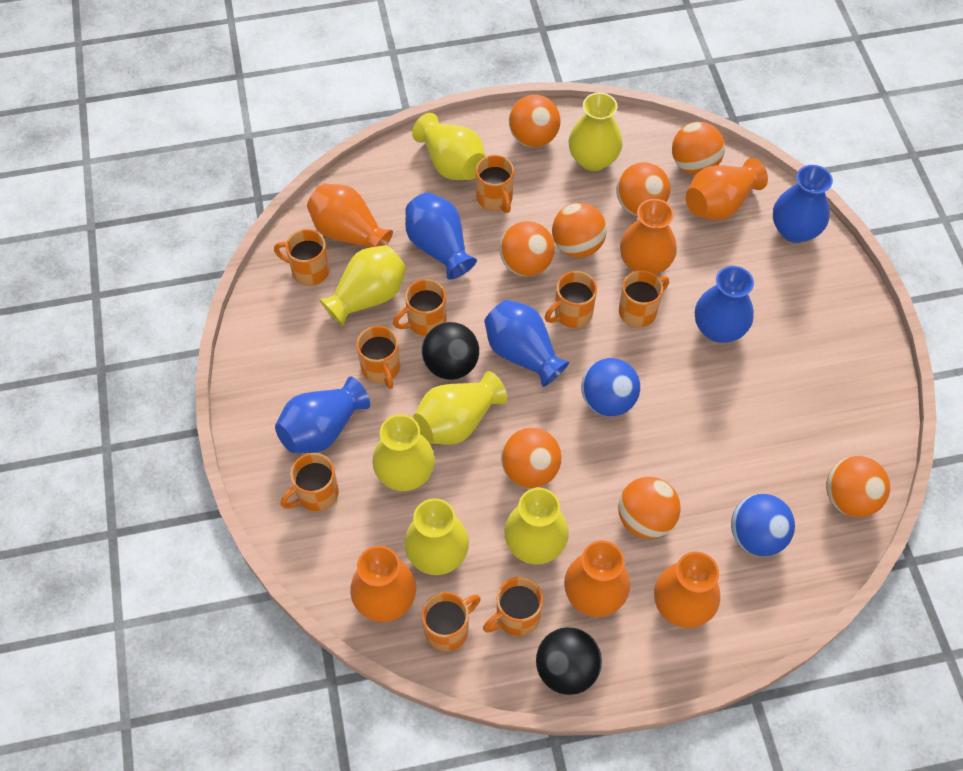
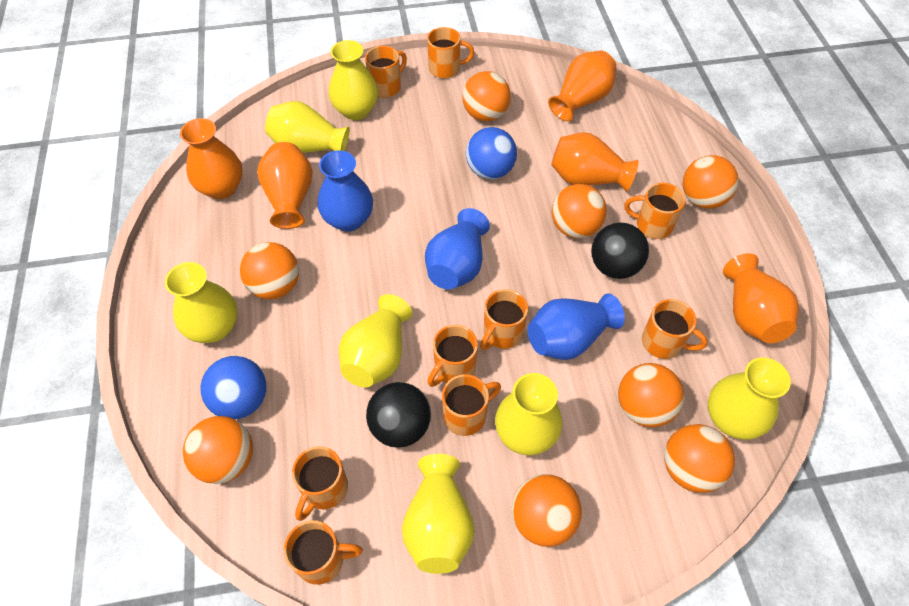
blue vase: 5 -> 3
orange vase: 6 -> 5

